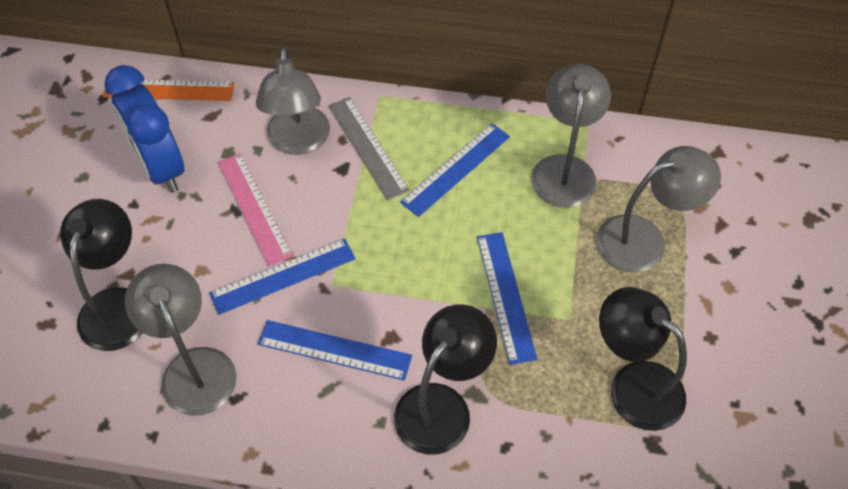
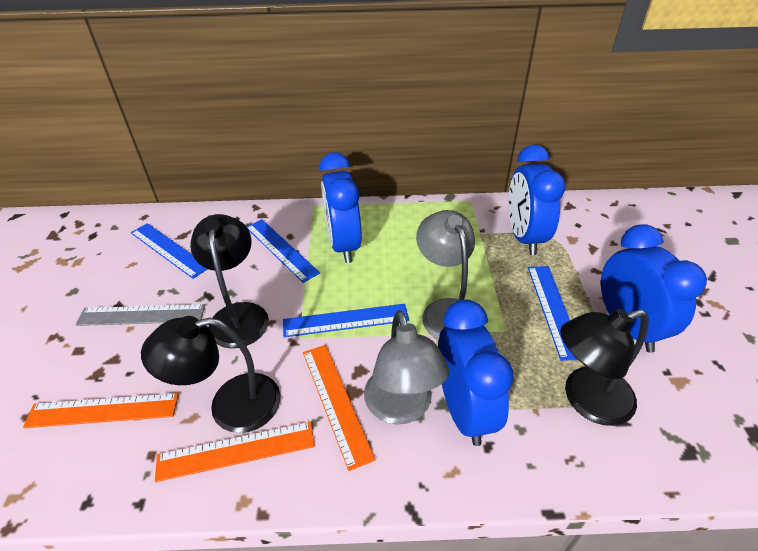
blue clock: 1 -> 4
grey lamp: 4 -> 2
orange ruler: 1 -> 3
pink ruler: 1 -> 0

